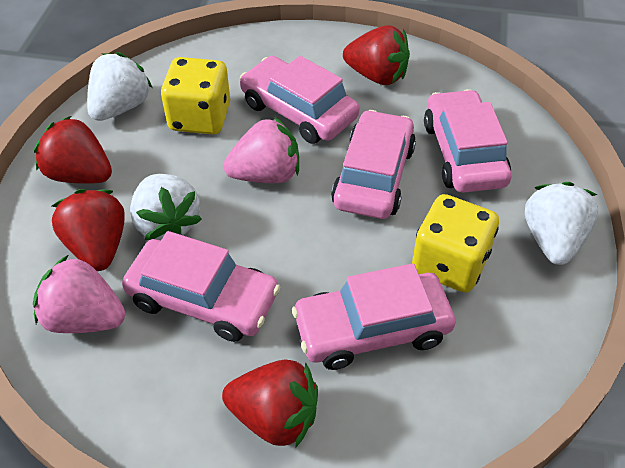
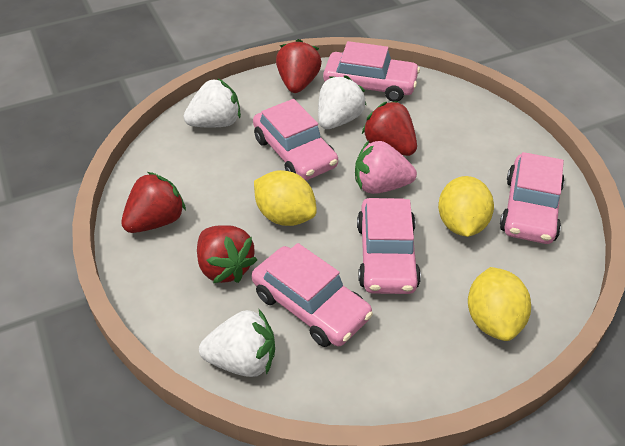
pink strawberry: 2 -> 1
yellow dice: 2 -> 0
yellow lemon: 0 -> 3

